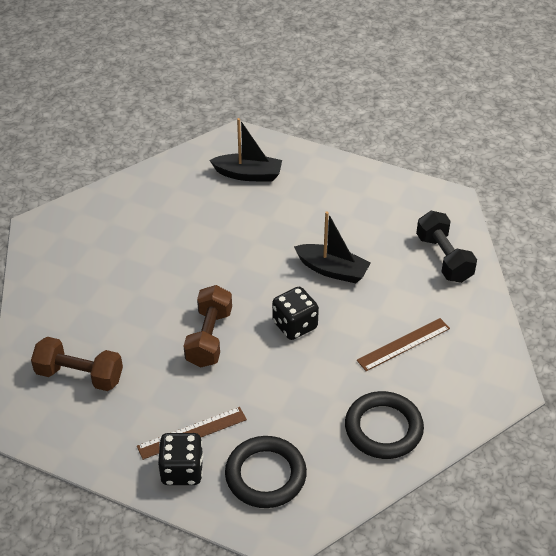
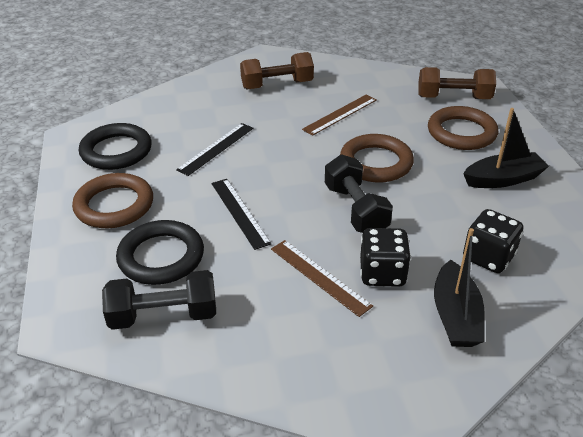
black dumbbell: 1 -> 2
black ruler: 0 -> 2
brown ring: 0 -> 3

